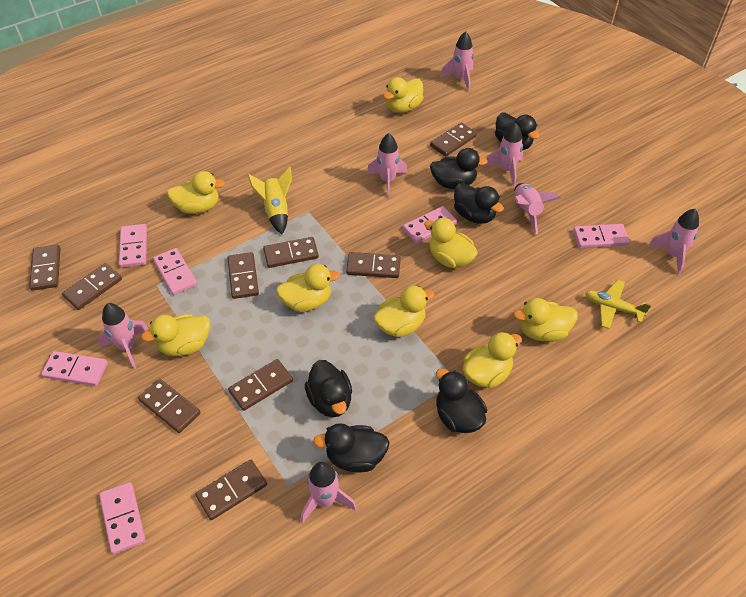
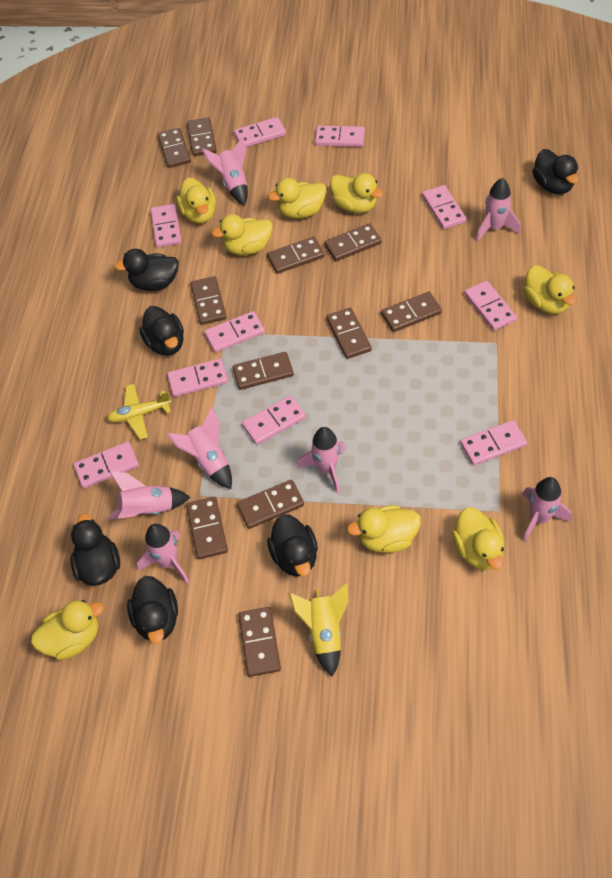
brown domino: 9 -> 11
pink domino: 6 -> 10

